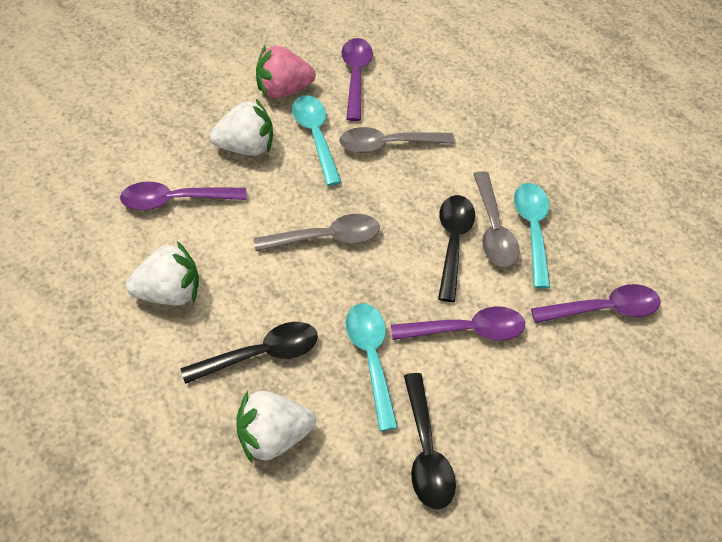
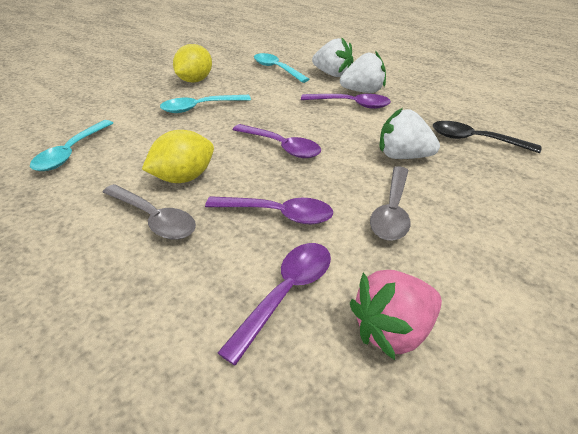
black spoon: 3 -> 1
grey spoon: 3 -> 2
yellow lemon: 0 -> 2

